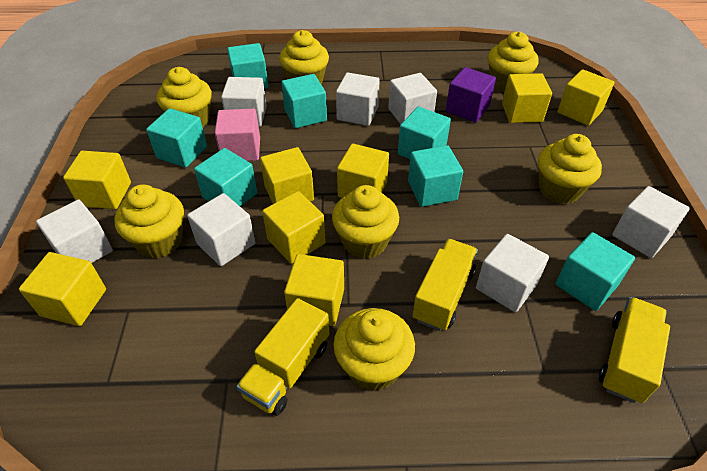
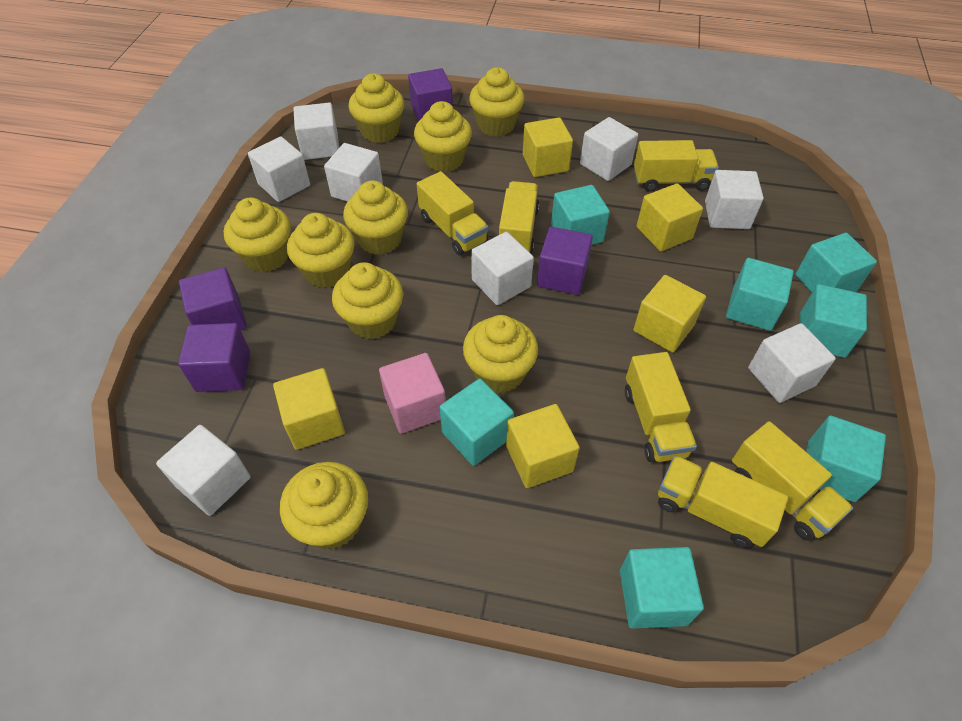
purple cube: 1 -> 4
white cube: 7 -> 8
yellow cube: 8 -> 5
yellow cupcake: 7 -> 9
yellow truck: 3 -> 6

